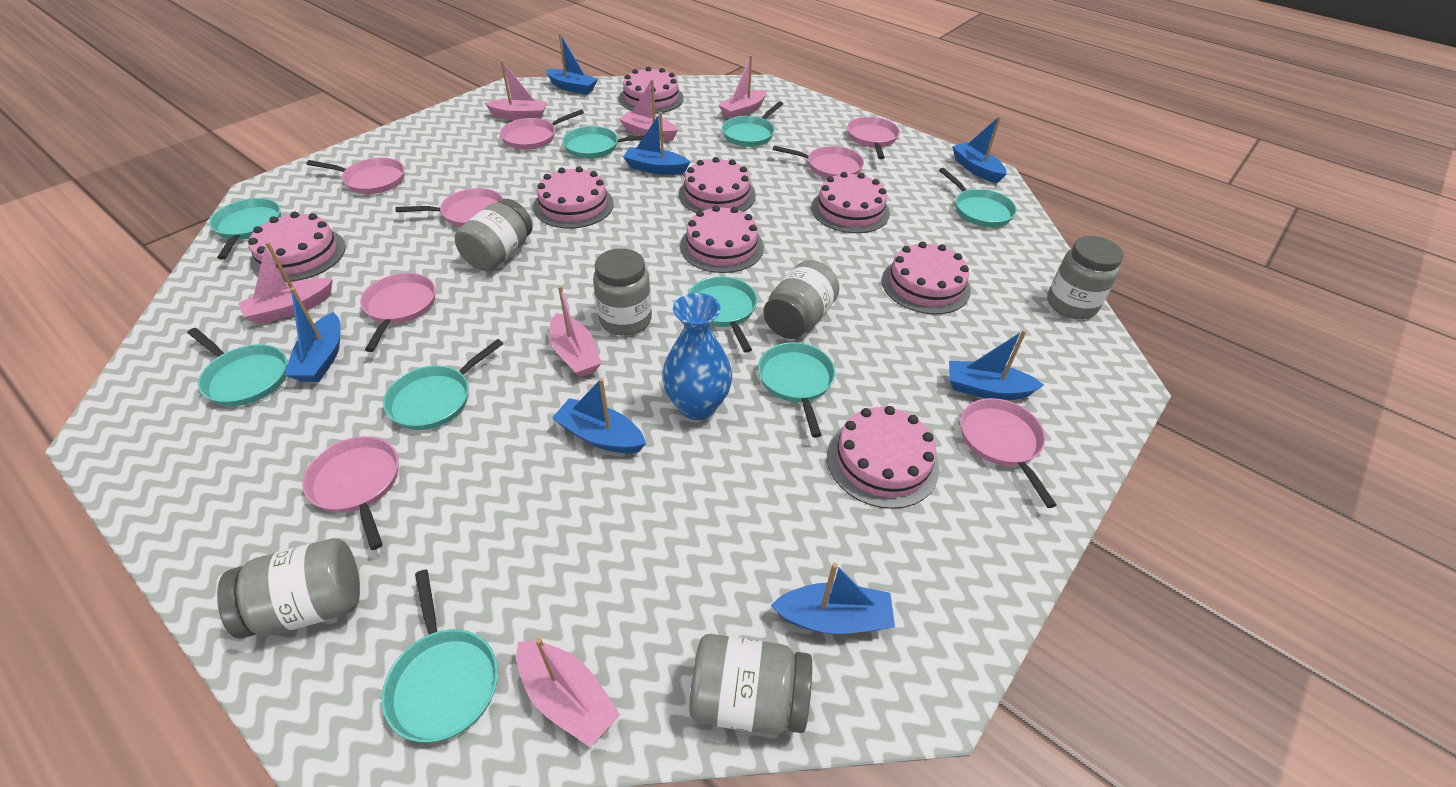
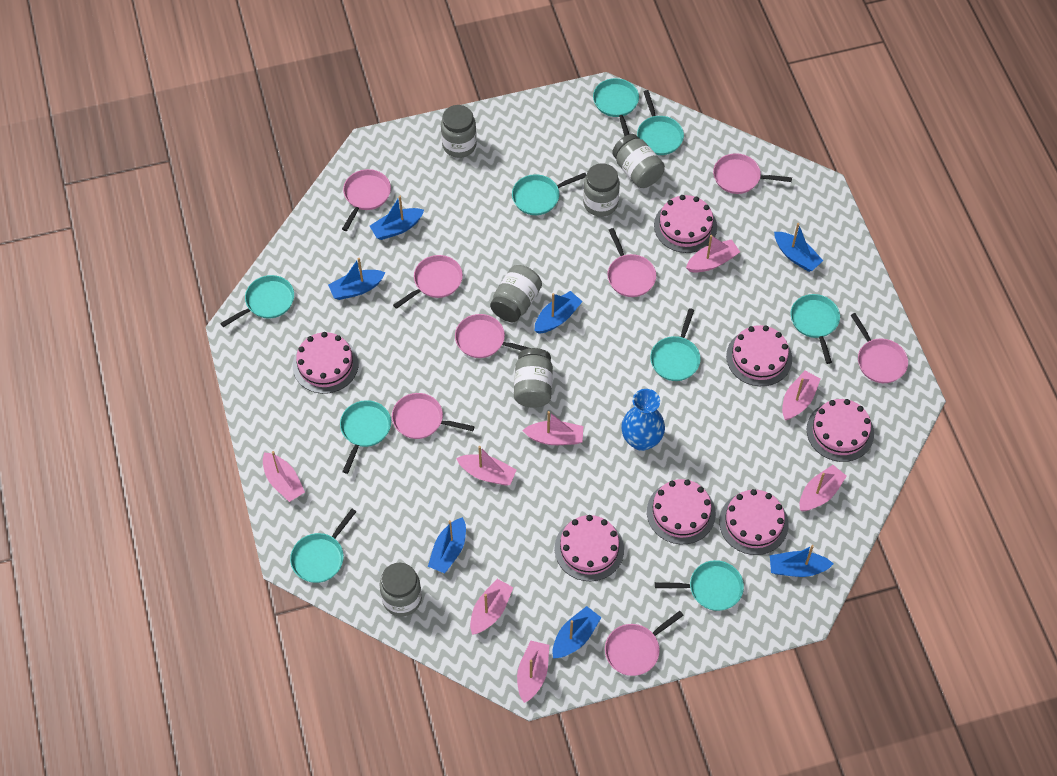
pink boat: 6 -> 8
pink cake: 8 -> 7

